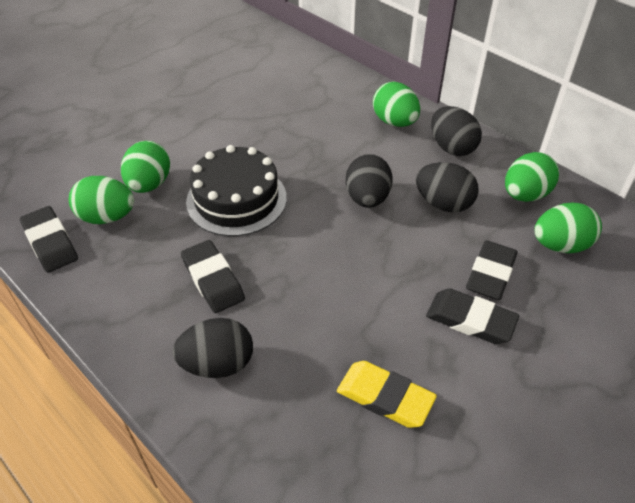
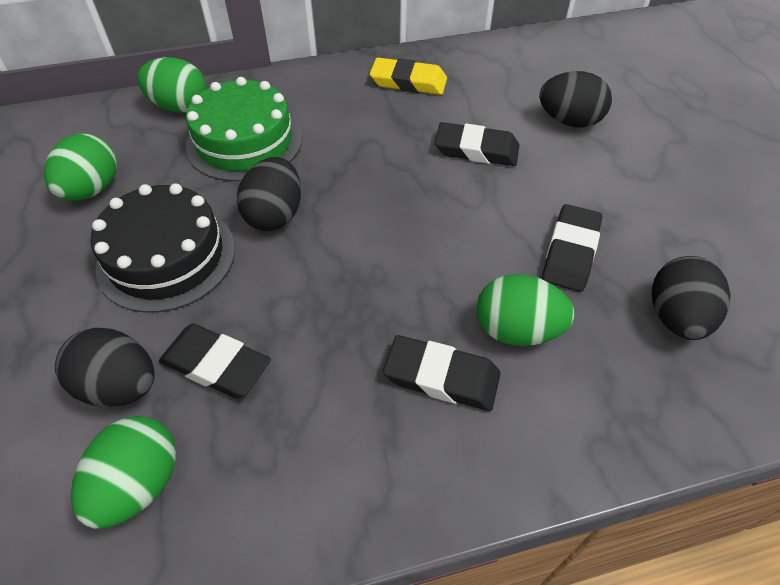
green cake: 0 -> 1
green egg: 5 -> 4

